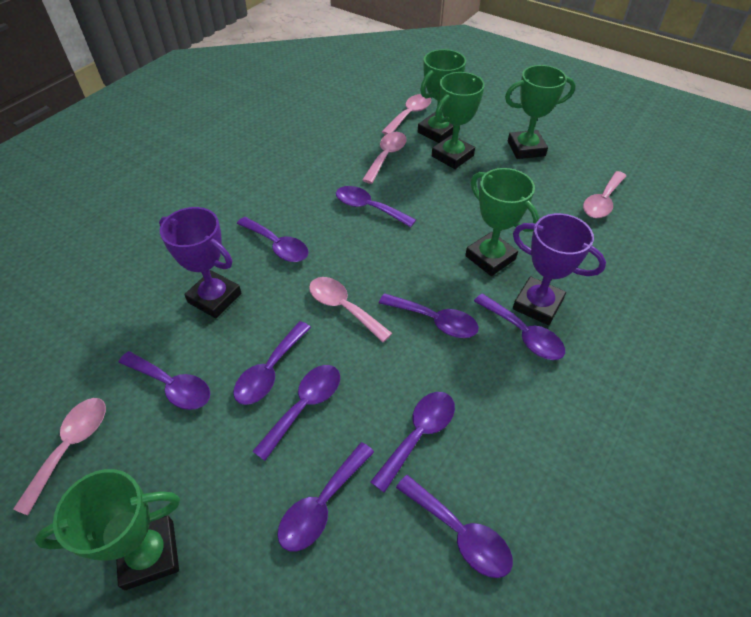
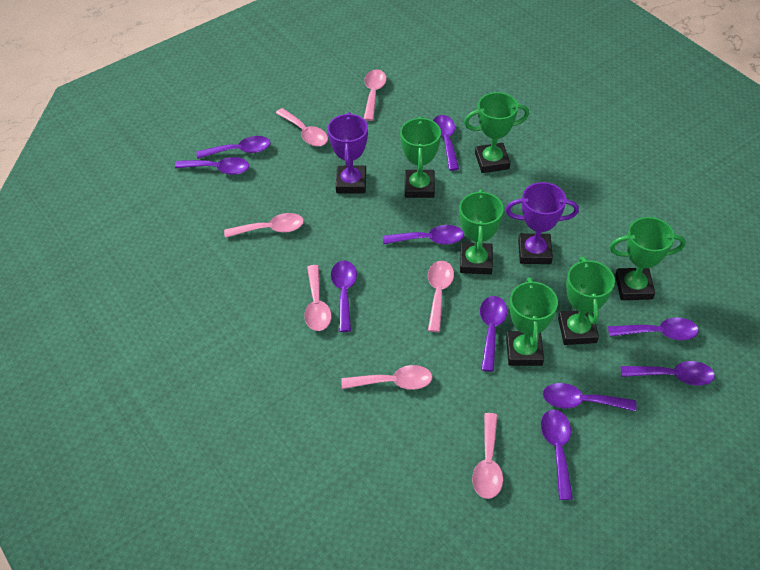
green trophy: 5 -> 6
pink spoon: 5 -> 7

